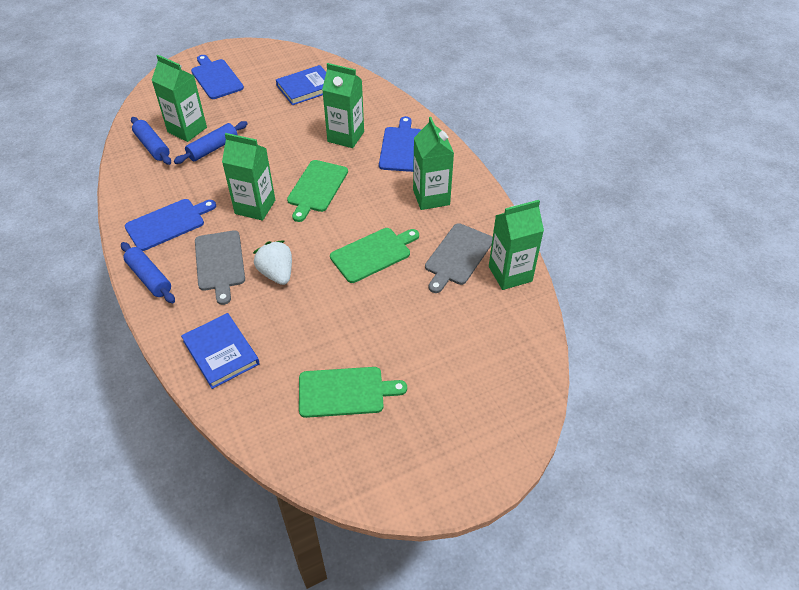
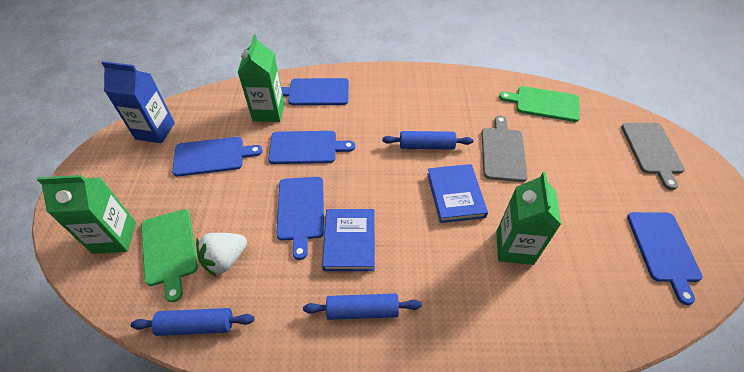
blue carton: 0 -> 1
blue cutting board: 3 -> 5
green carton: 5 -> 3
green cutting board: 3 -> 2

